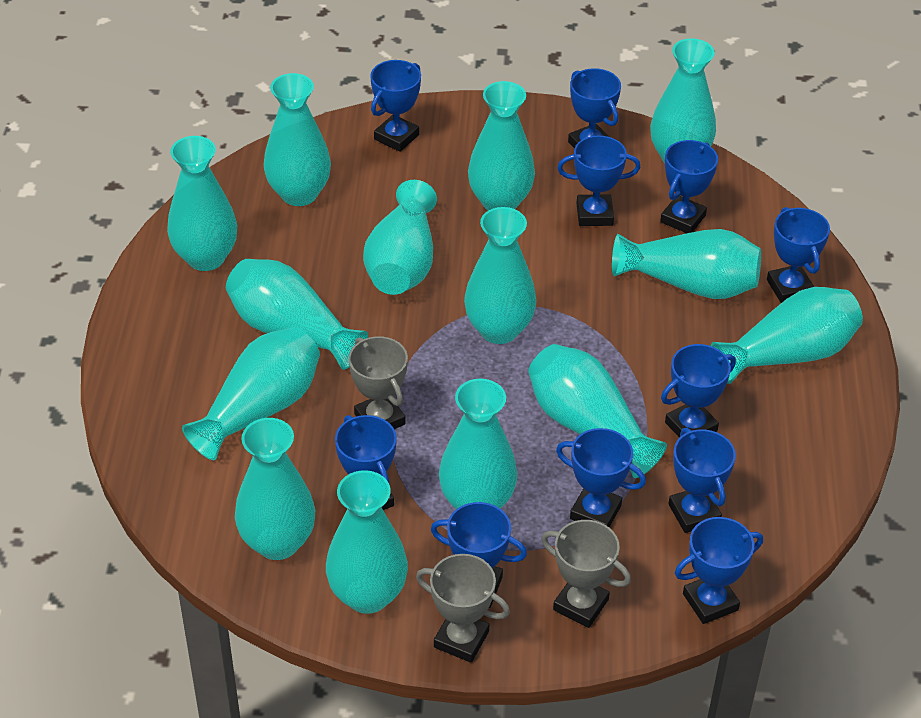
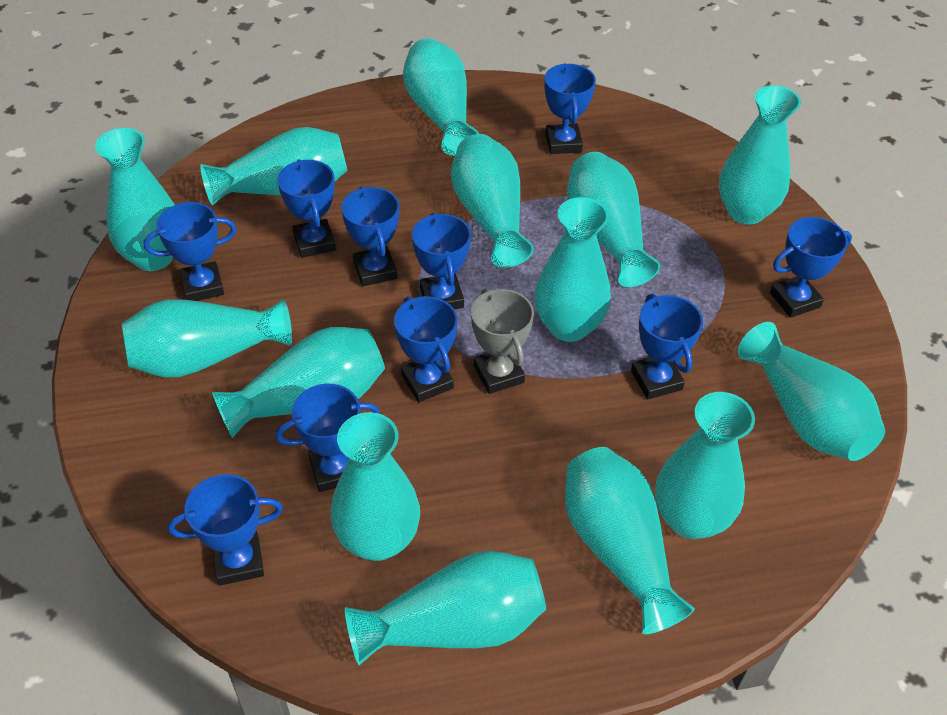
blue trophy: 11 -> 10
grey trophy: 3 -> 1

